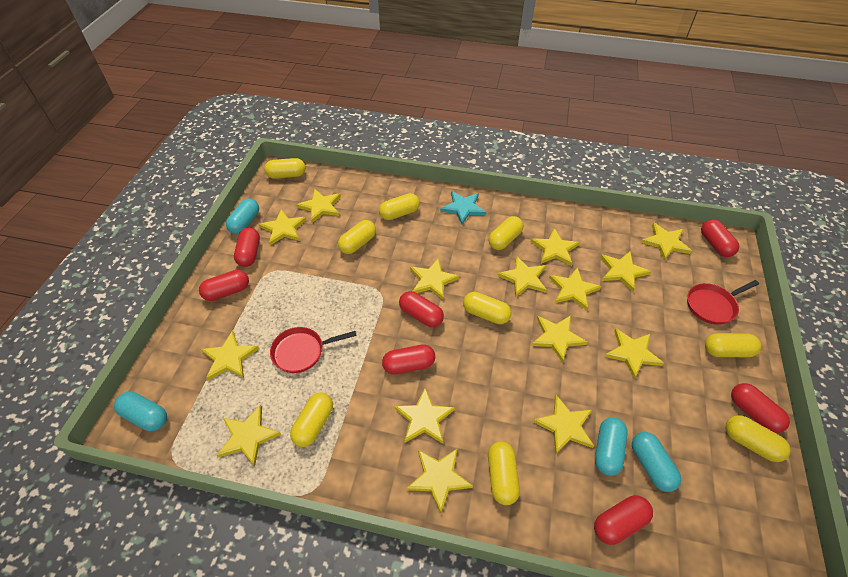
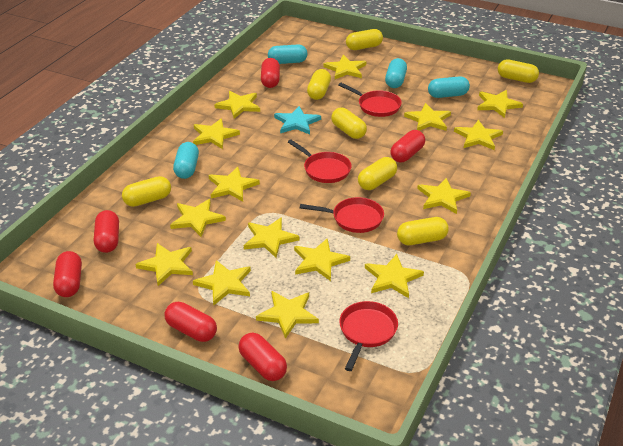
red capsule: 7 -> 6
red pan: 2 -> 4
yellow capsule: 9 -> 7

